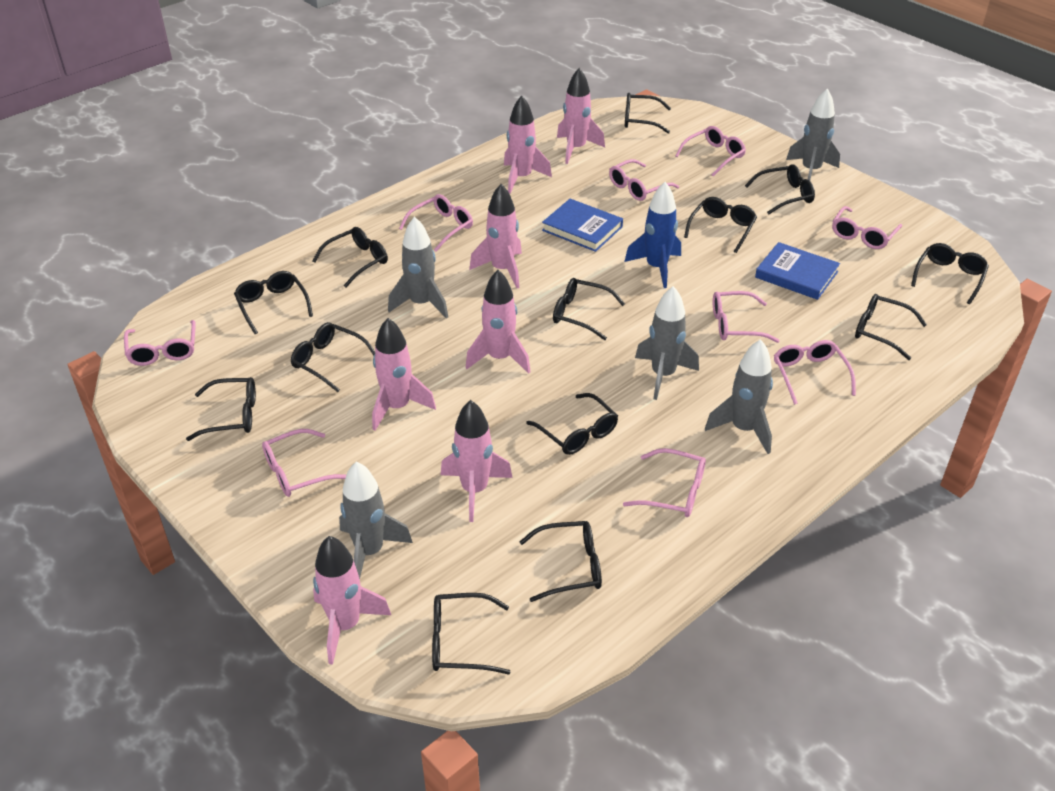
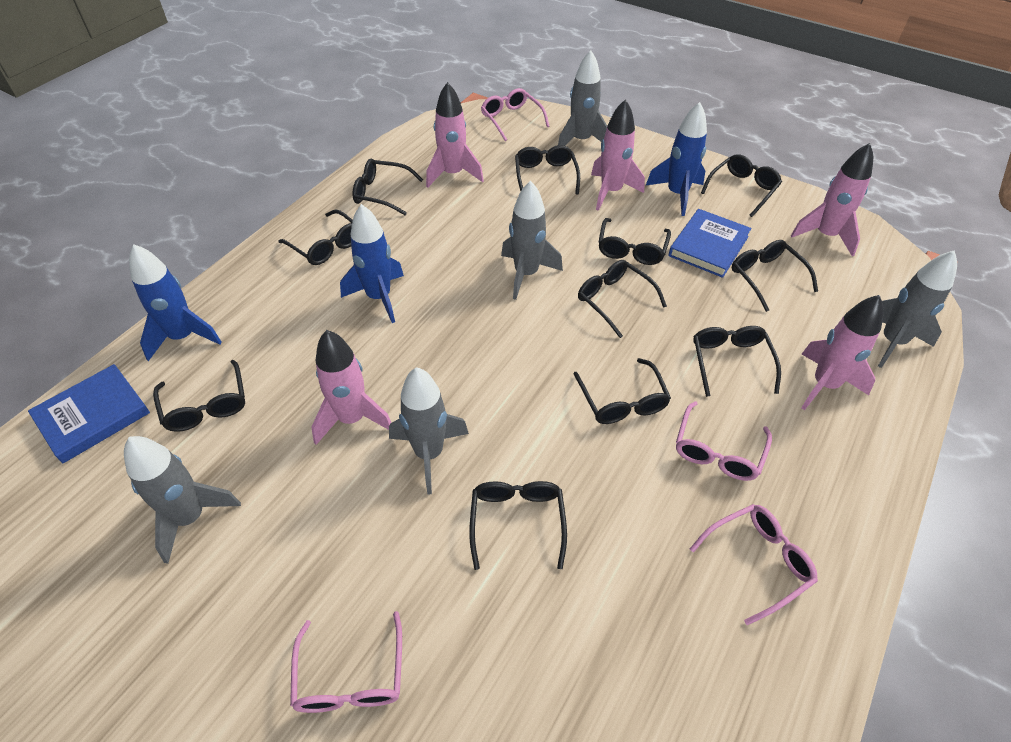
black glasses: 13 -> 11
blue rocket: 1 -> 3
pink glasses: 9 -> 4
pink rocket: 7 -> 5

